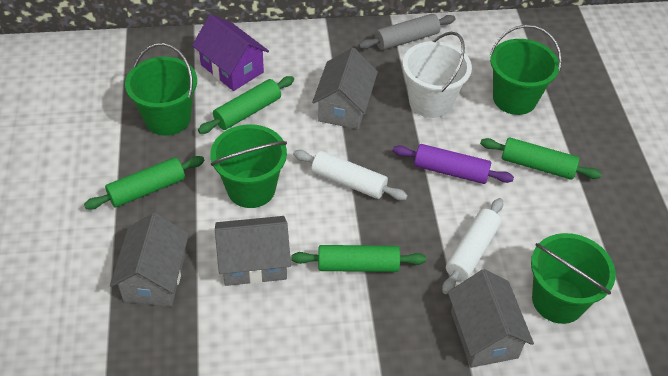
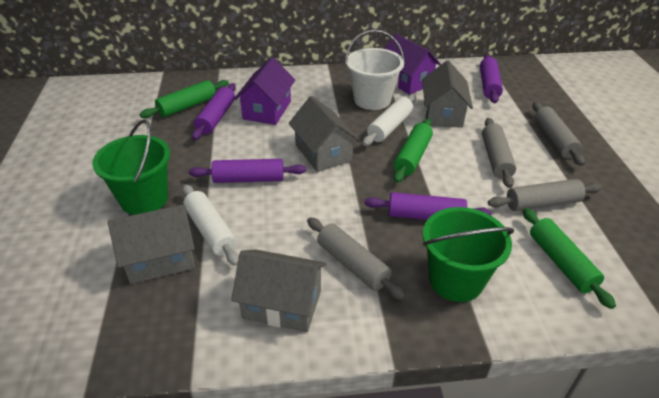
green bucket: 4 -> 2
green rolling pin: 4 -> 3
grey rolling pin: 1 -> 4
purple house: 1 -> 2
purple rolling pin: 1 -> 4

